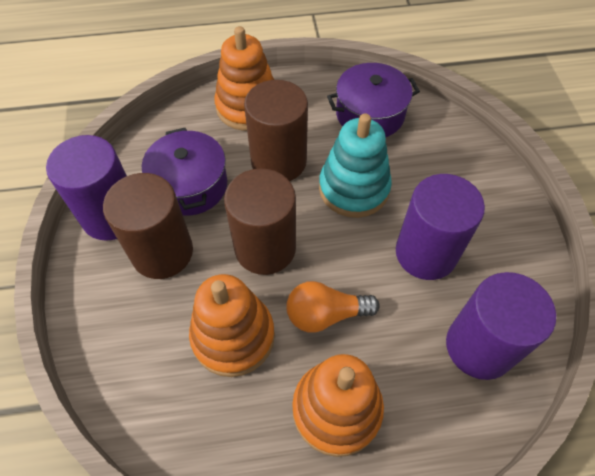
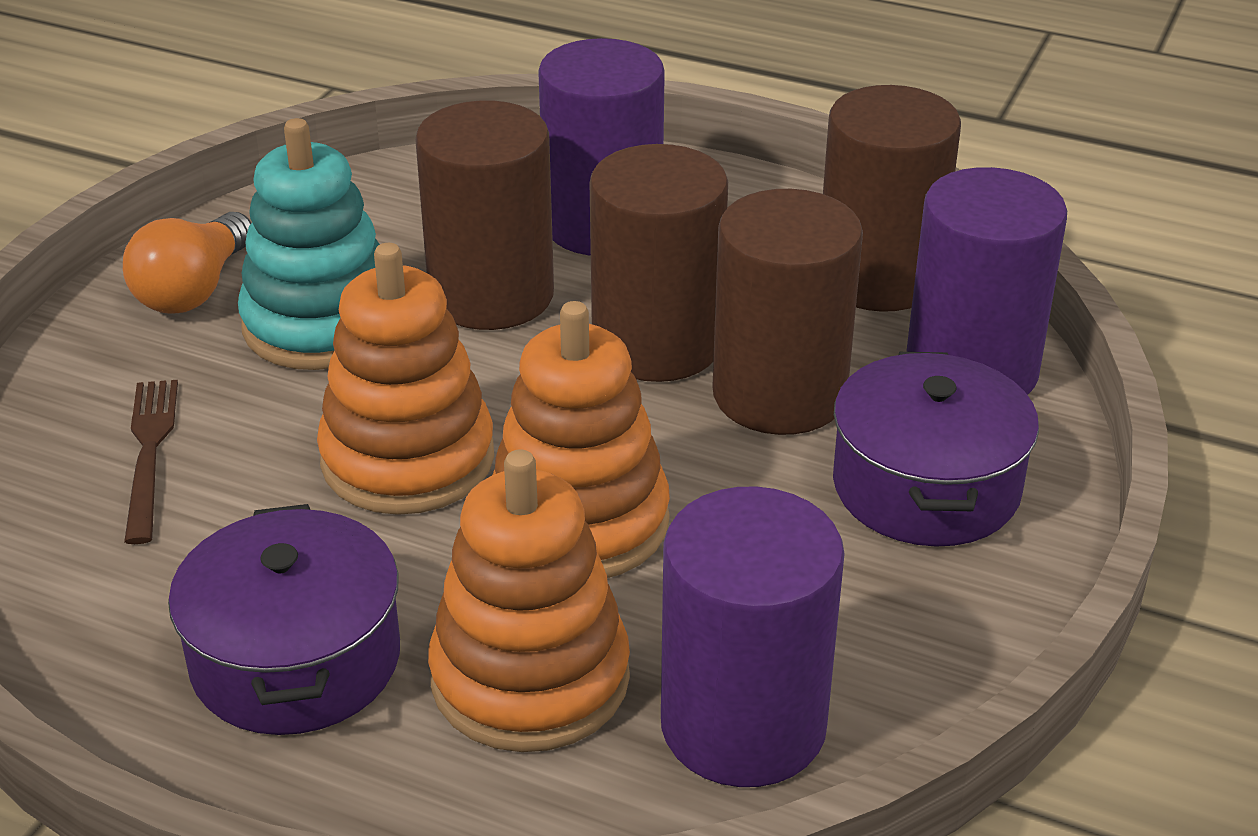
brown cylinder: 3 -> 4
brown fork: 0 -> 1

